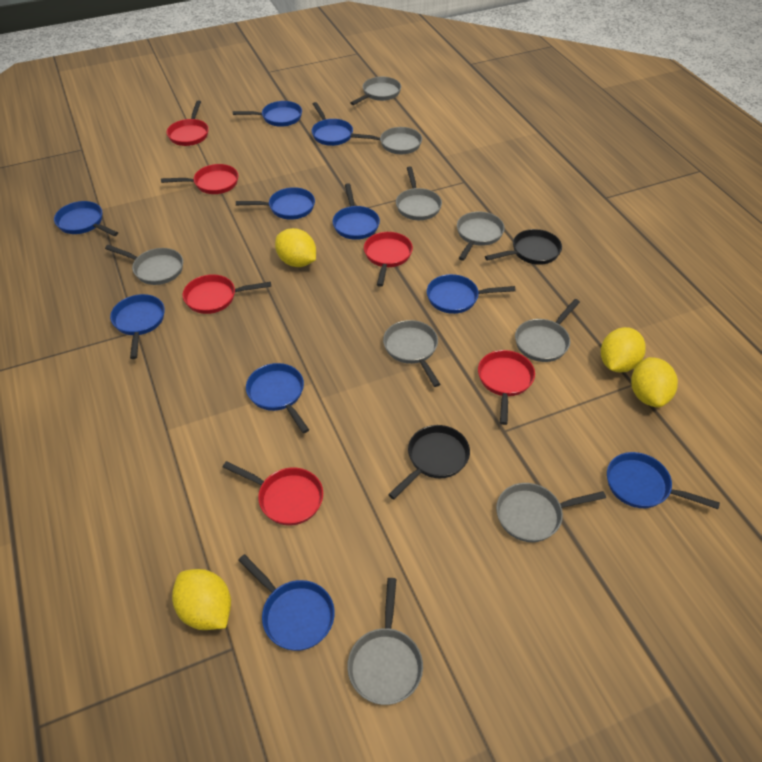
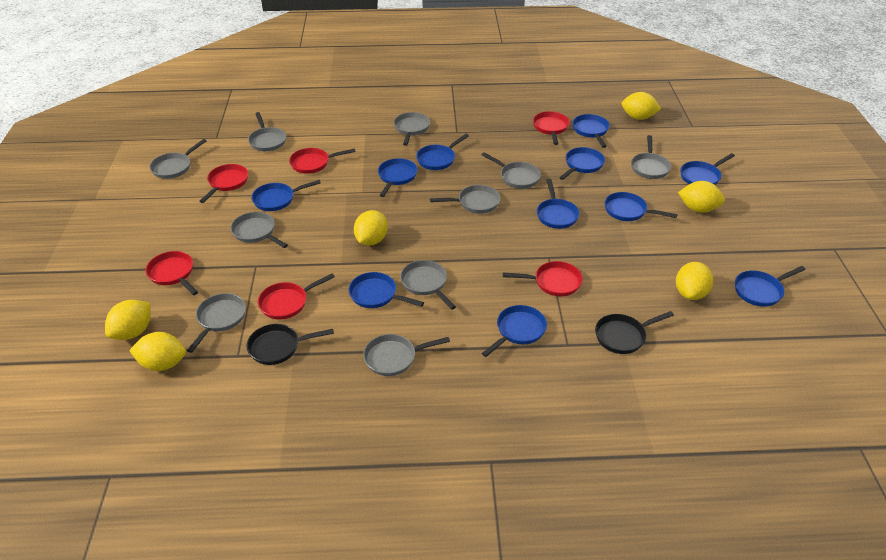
blue pan: 10 -> 11
grey pan: 9 -> 10
yellow lemon: 4 -> 6

